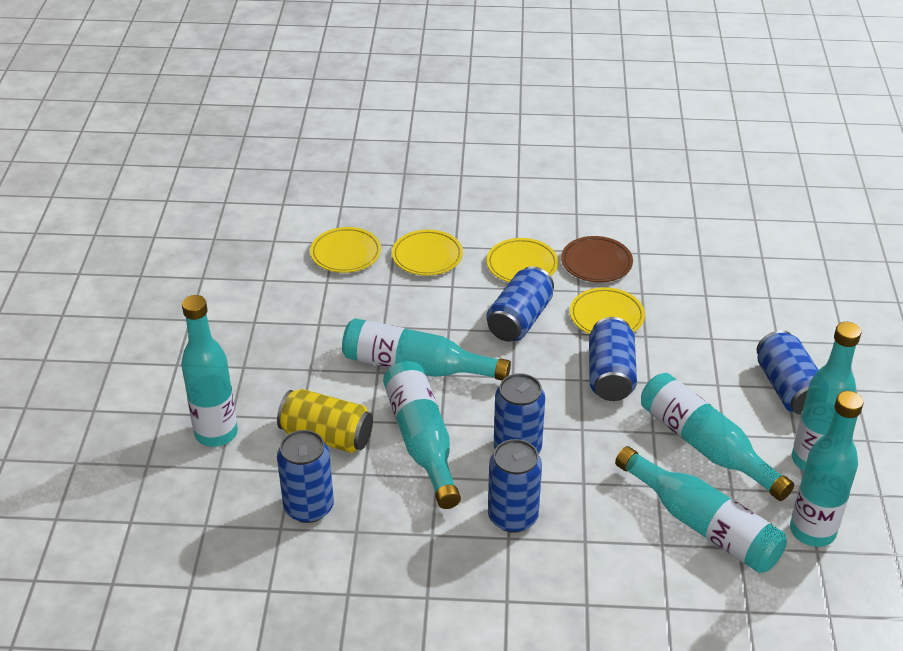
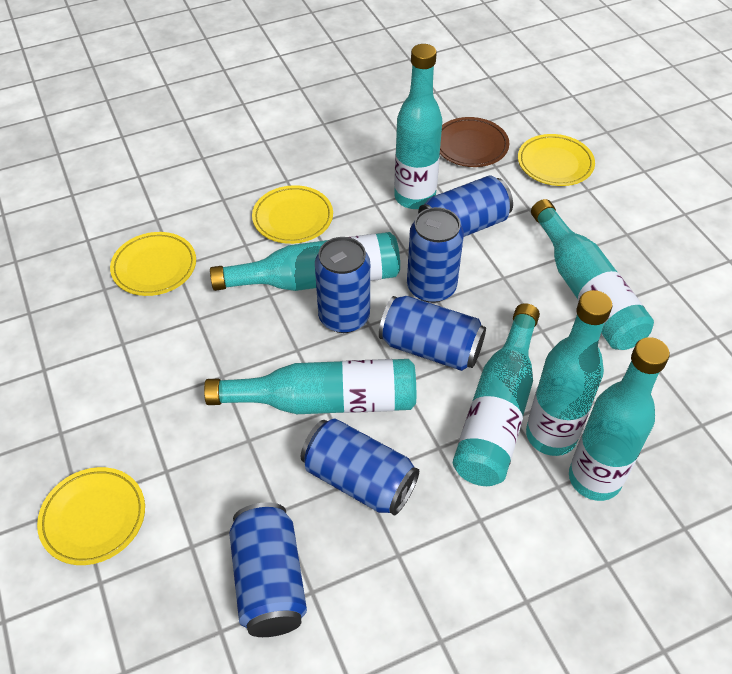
yellow can: 1 -> 0

